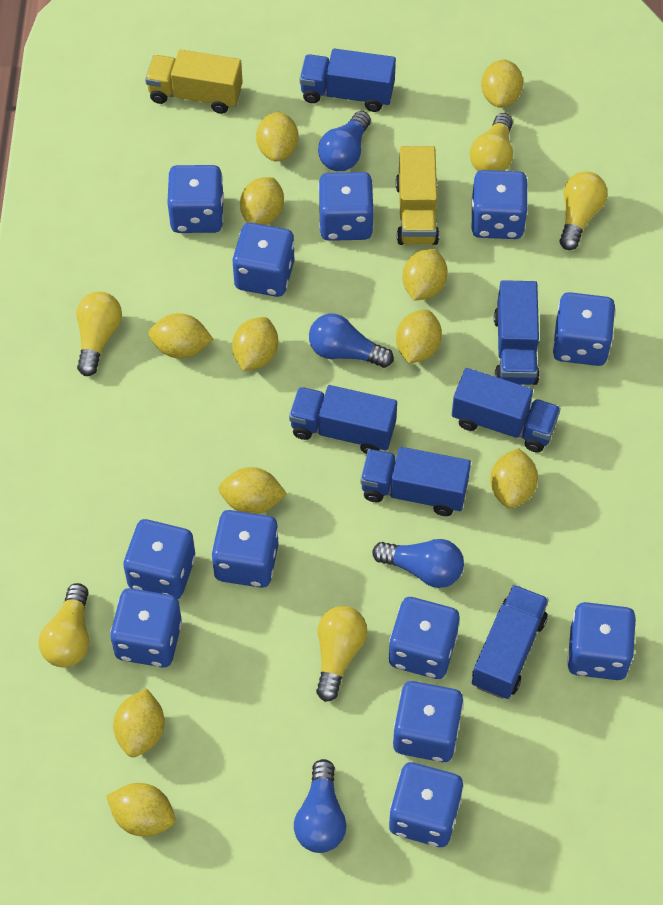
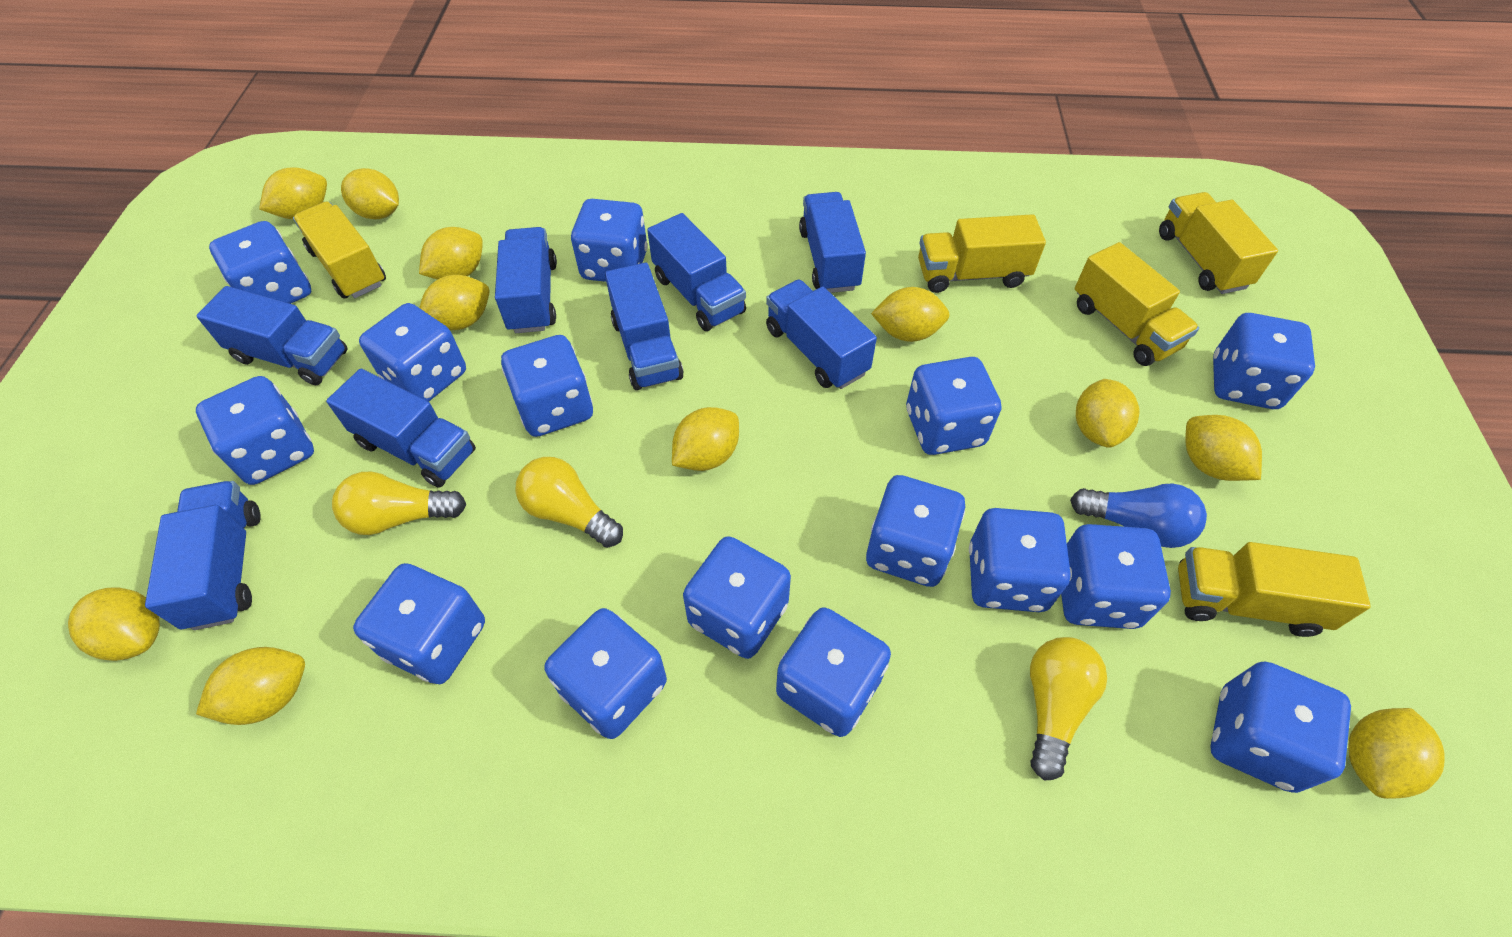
blue dice: 12 -> 15
blue light bulb: 4 -> 1
blue truck: 6 -> 8
yellow light bulb: 5 -> 3
yellow truck: 2 -> 5

